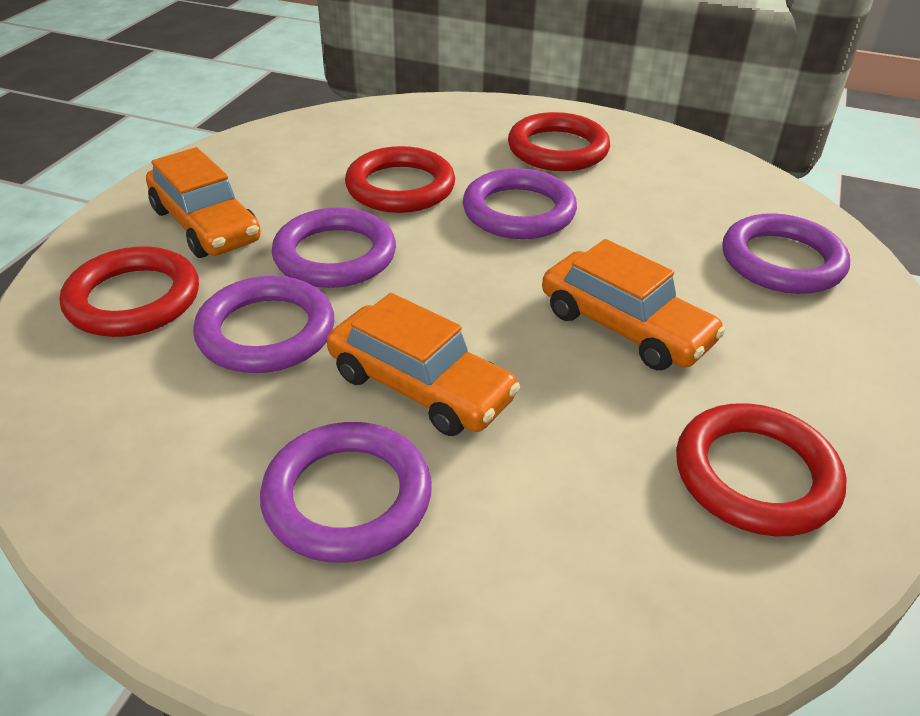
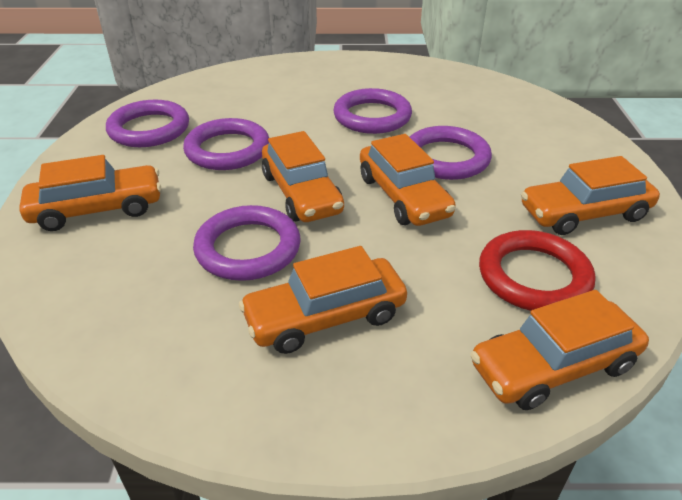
orange car: 3 -> 6
red ring: 4 -> 1

